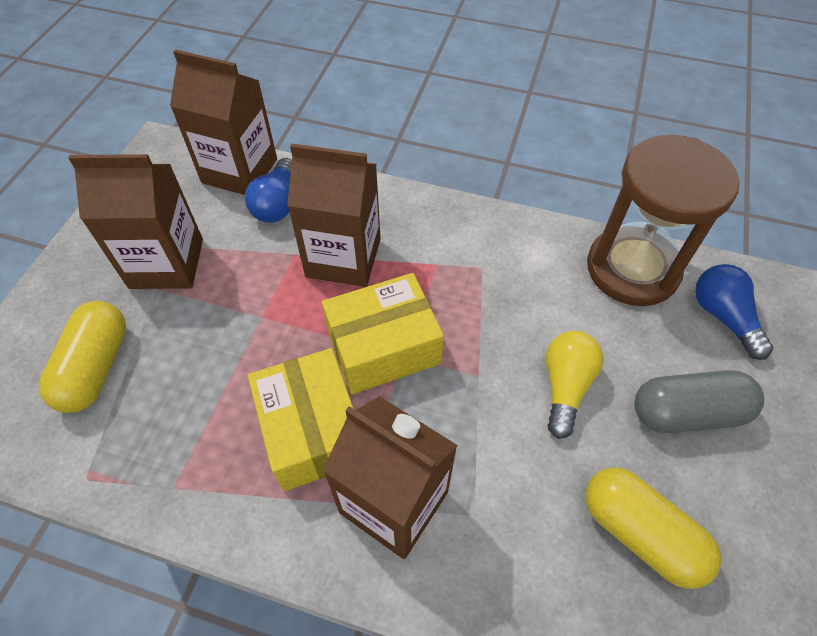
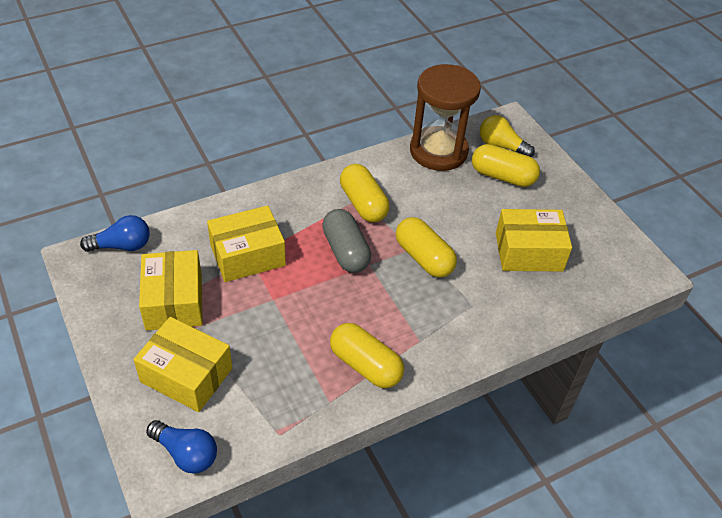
brown carton: 4 -> 0
yellow box: 2 -> 4
yellow capsule: 2 -> 4

